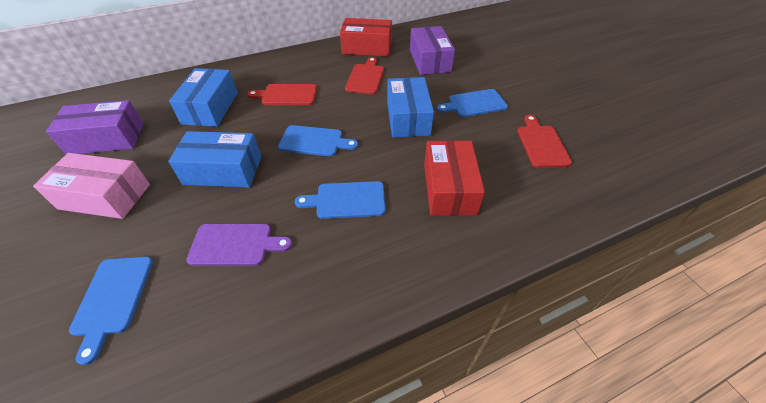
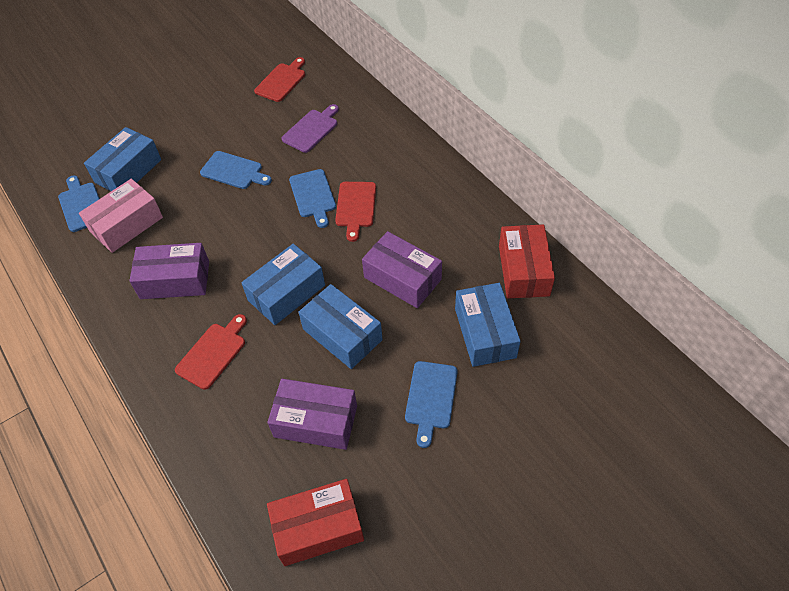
blue box: 3 -> 4
purple box: 2 -> 3

